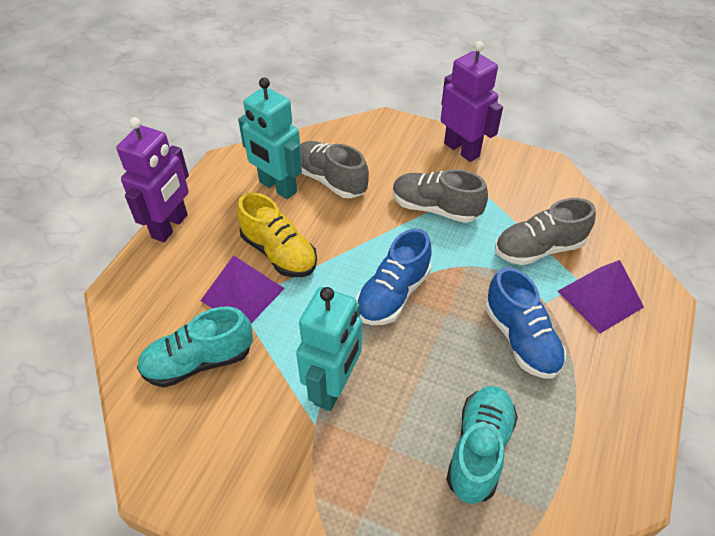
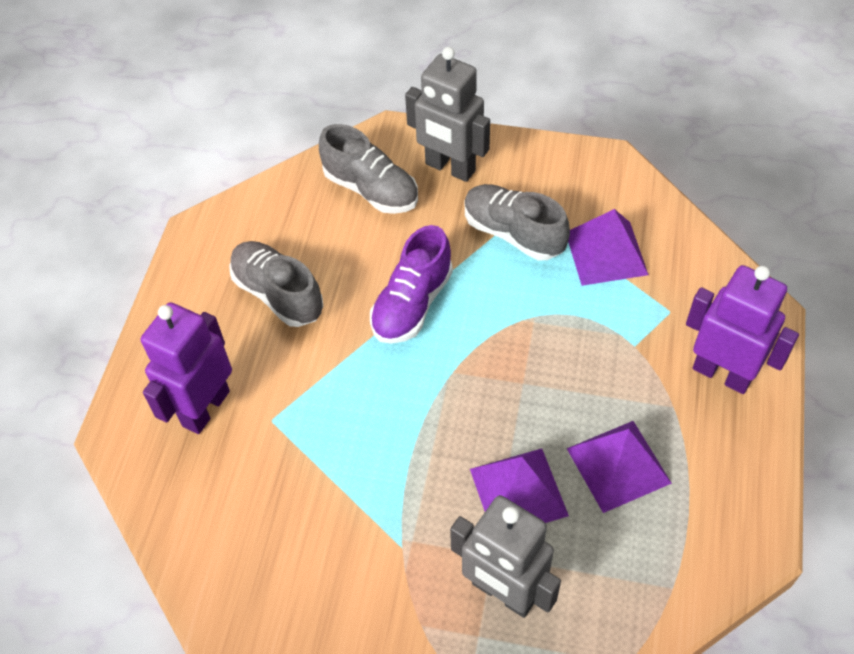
blue shoe: 2 -> 0
grey robot: 0 -> 2
purple pyramid: 2 -> 3
purple shoe: 0 -> 1
turquoise robot: 2 -> 0
turquoise shoe: 2 -> 0
yellow shoe: 1 -> 0

